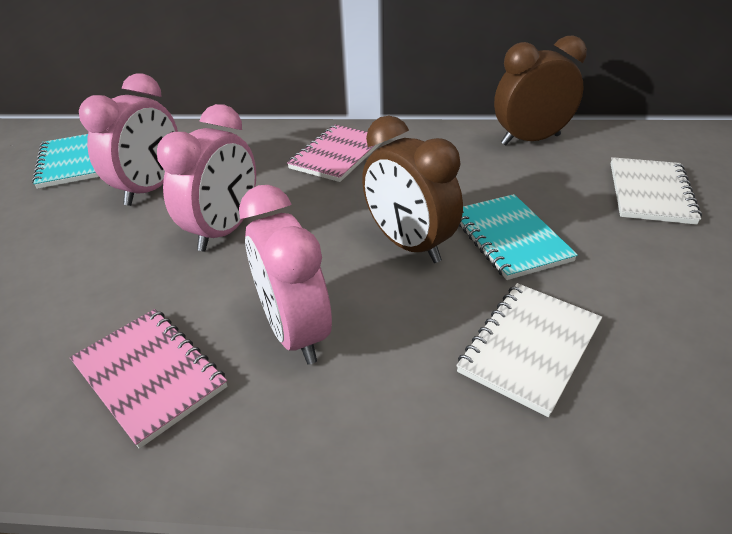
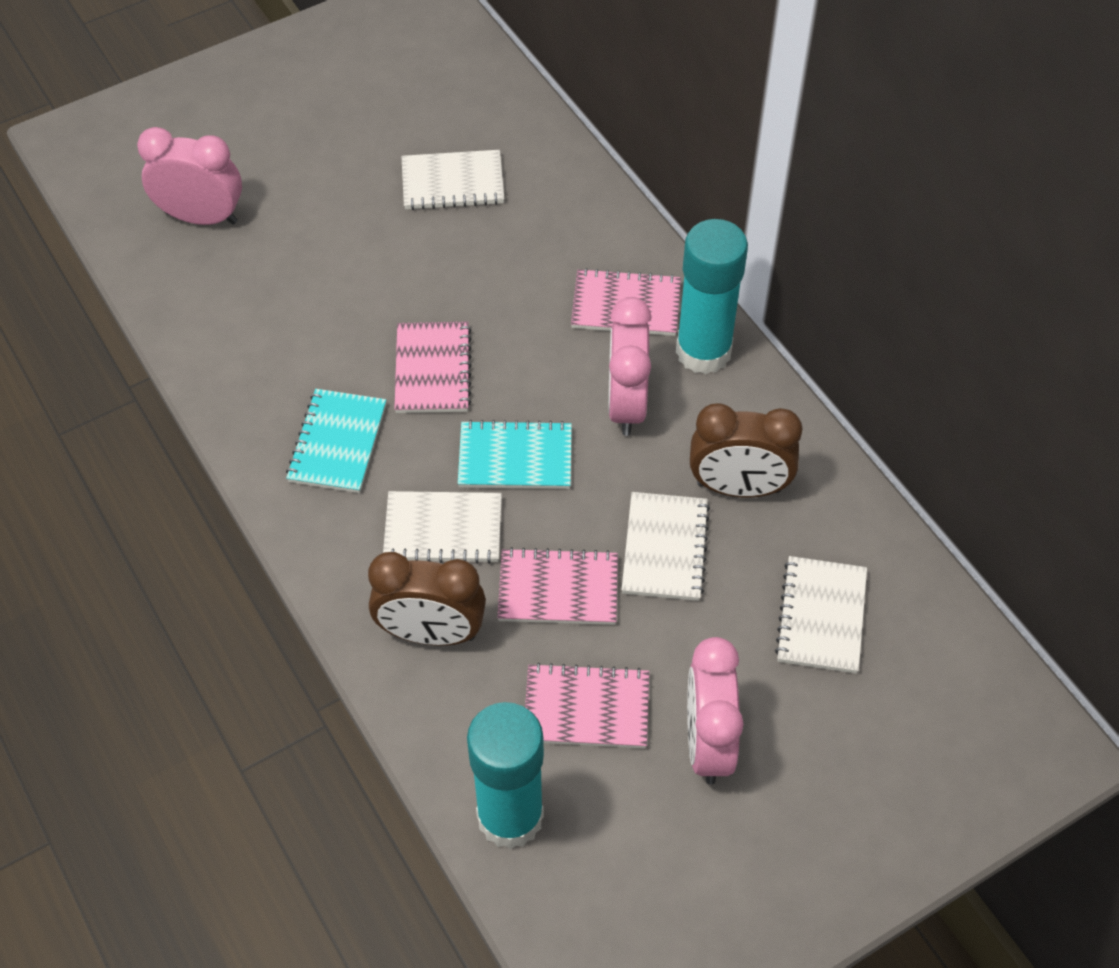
pink notebook: 2 -> 4
turquoise glue stick: 0 -> 2
white notebook: 2 -> 4

